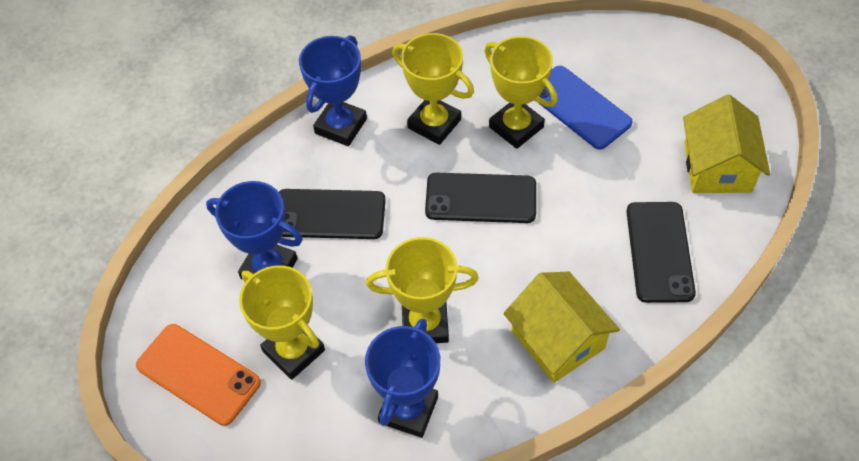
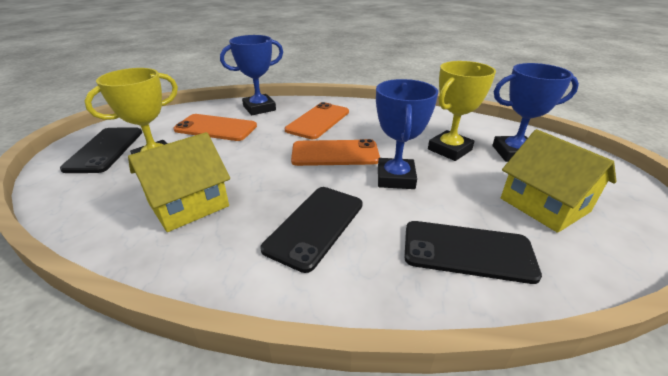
blue phone: 1 -> 0
orange phone: 1 -> 3
yellow trophy: 4 -> 2

